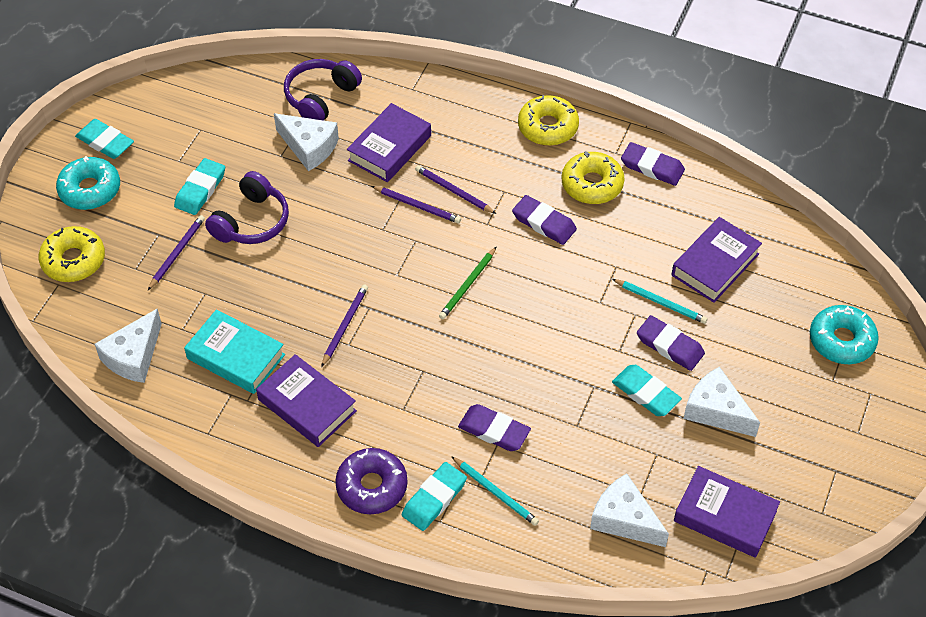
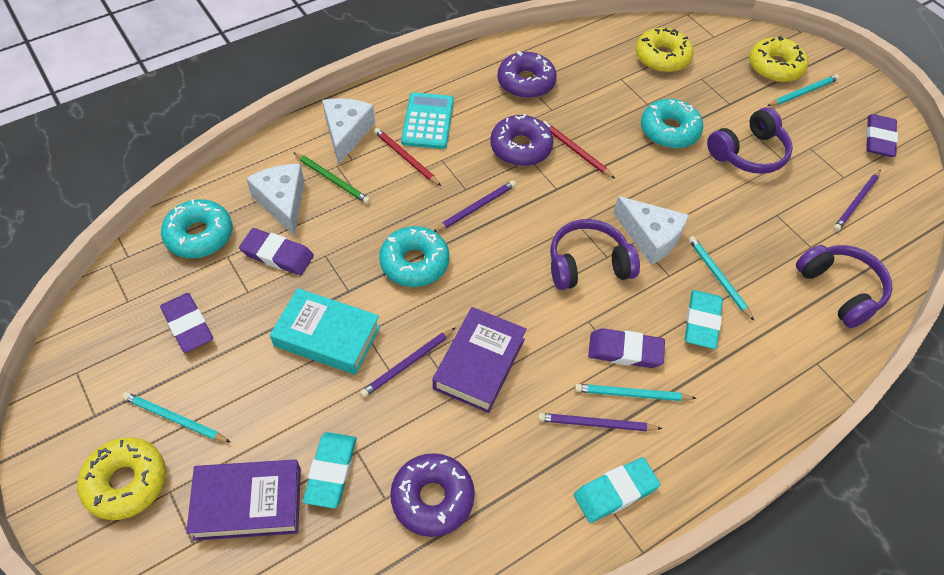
purple book: 4 -> 2
purple donut: 1 -> 3
purple headphones: 2 -> 3
red pencil: 0 -> 2
turquoise calculator: 0 -> 1
turquoise donut: 2 -> 3
turquoise eraser: 4 -> 3
turquoise pencil: 2 -> 4
white cheese: 4 -> 3

